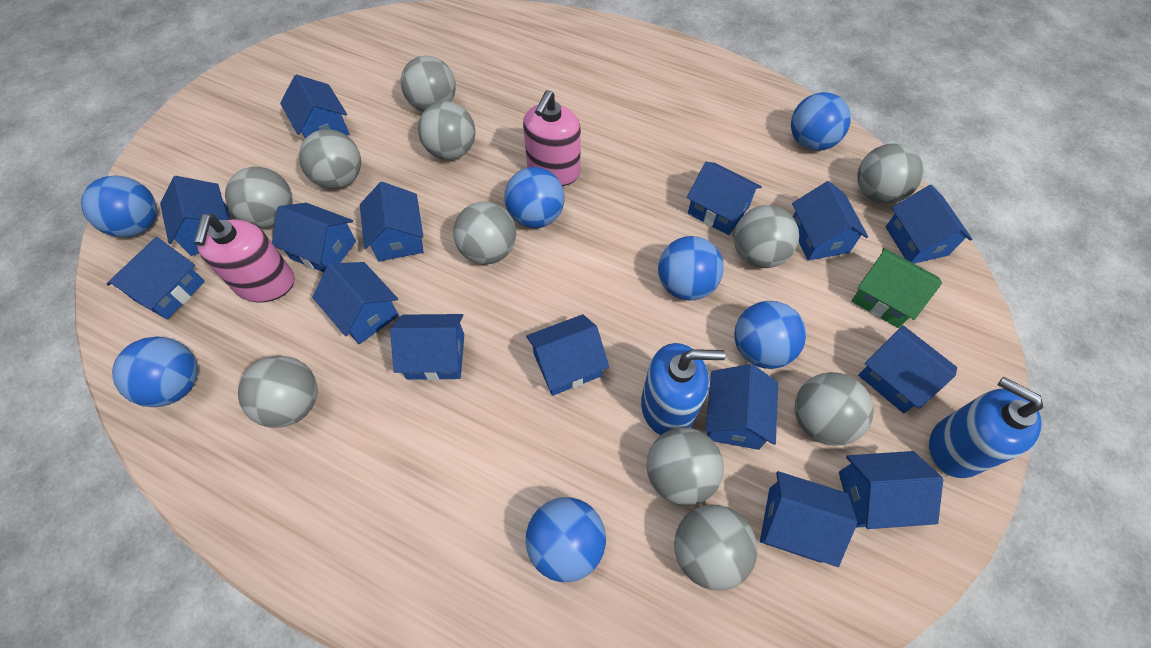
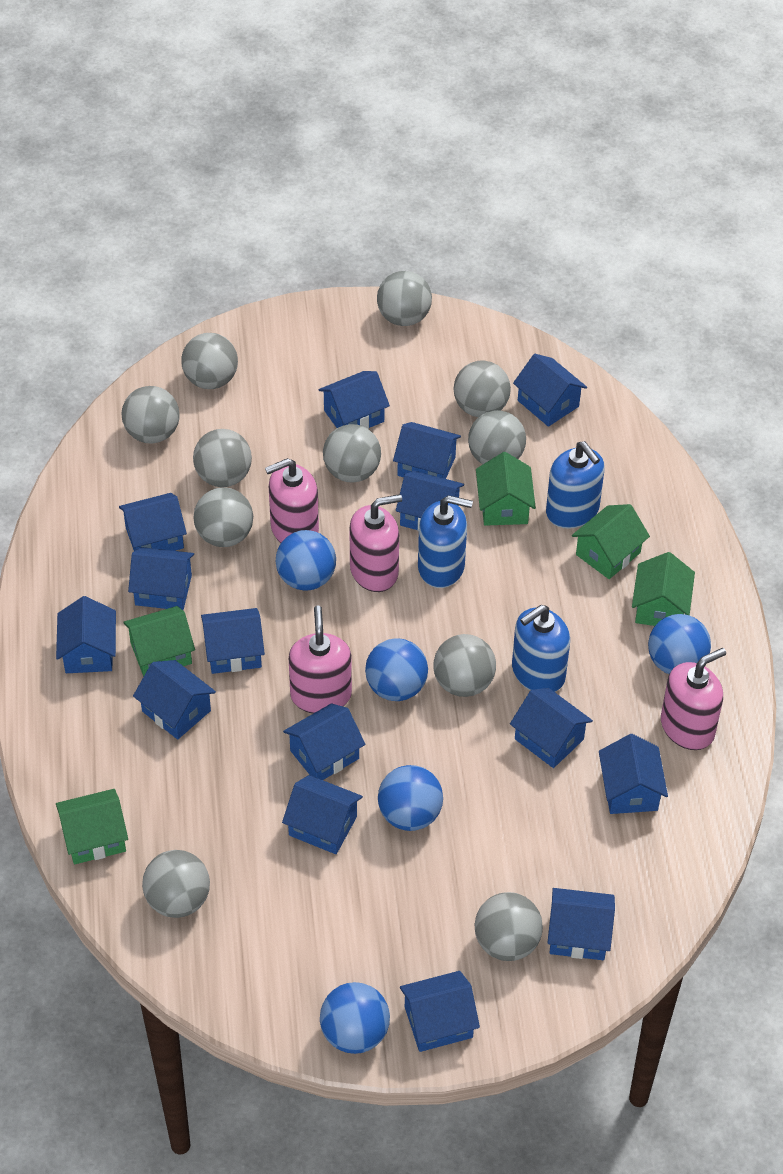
blue ball: 7 -> 5
blue soap dispenser: 2 -> 3
green house: 1 -> 5
pink soap dispenser: 2 -> 4

